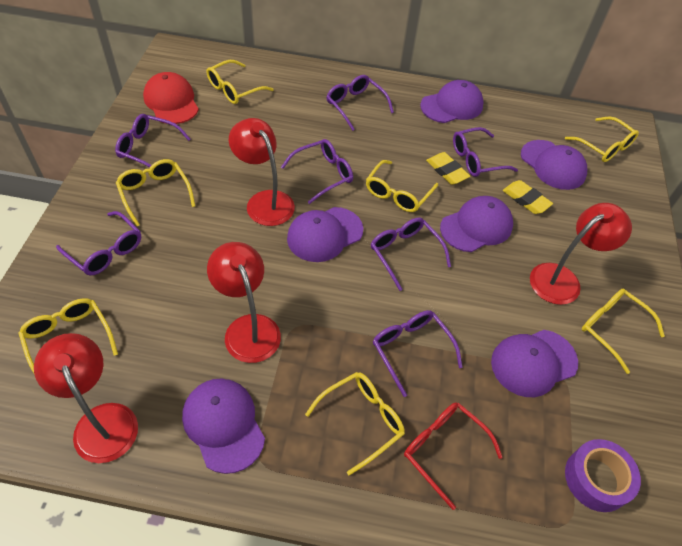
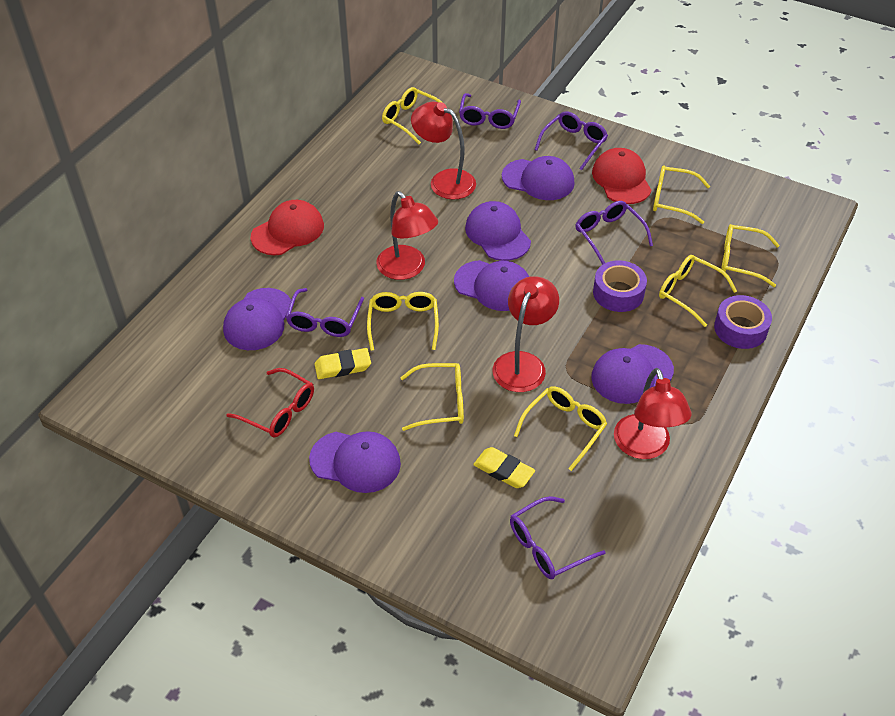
purple glasses: 7 -> 5
purple tape: 1 -> 2
red cap: 1 -> 2

